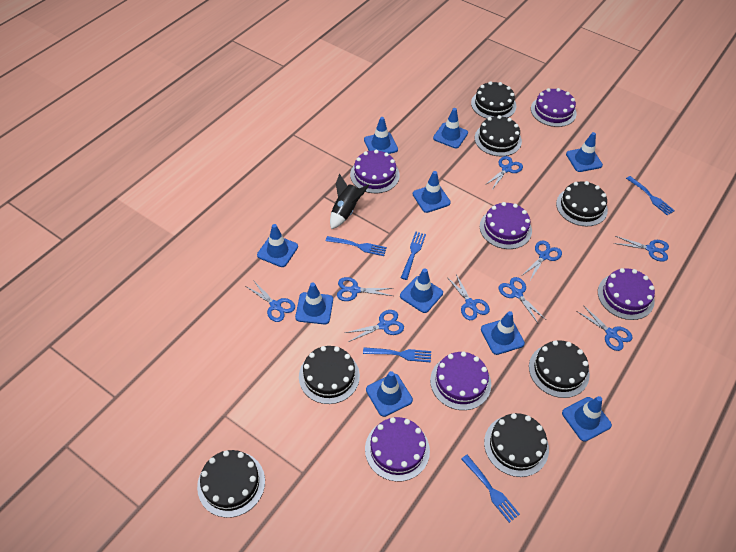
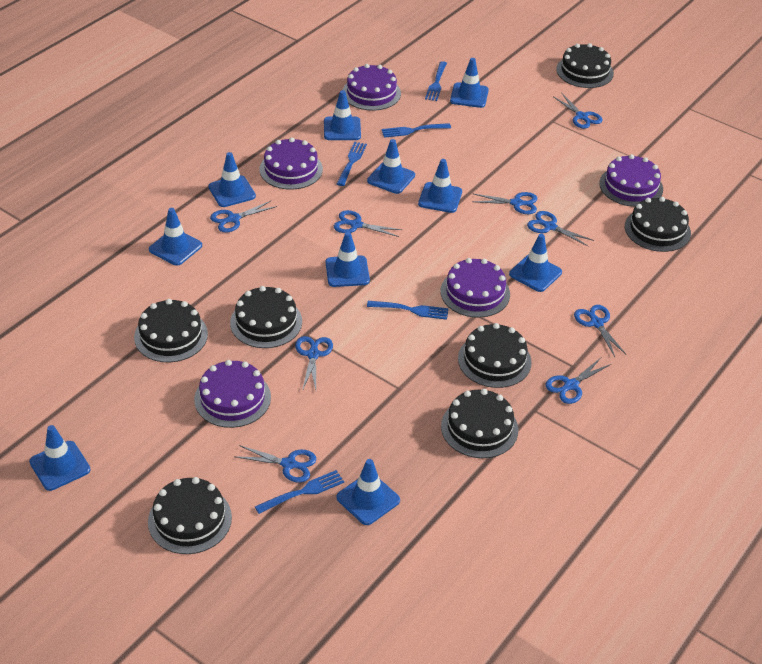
black rocket: 1 -> 0
purple cake: 6 -> 5

